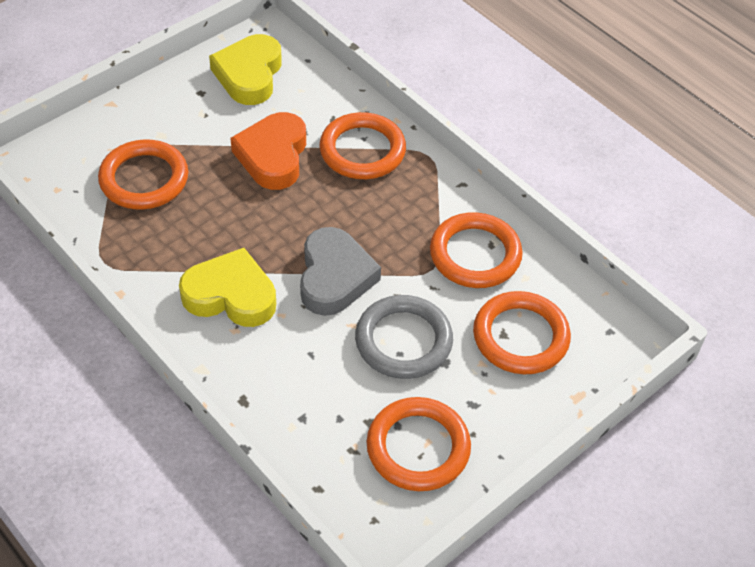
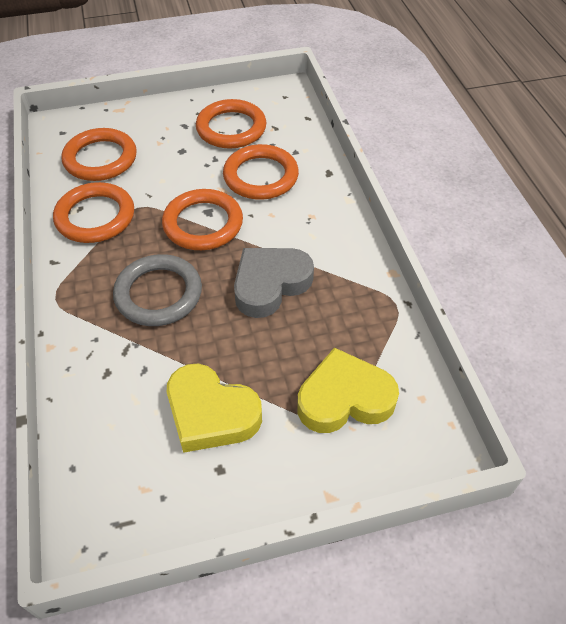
orange heart: 1 -> 0

